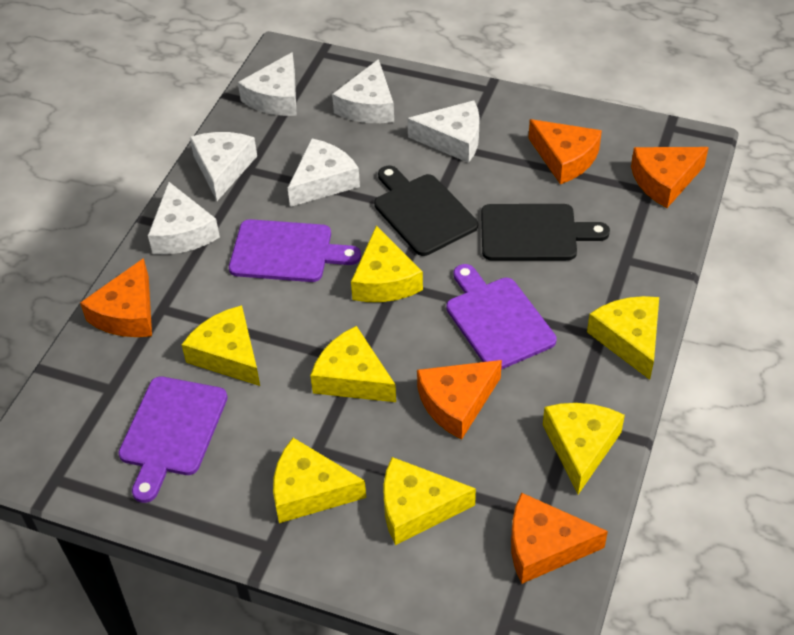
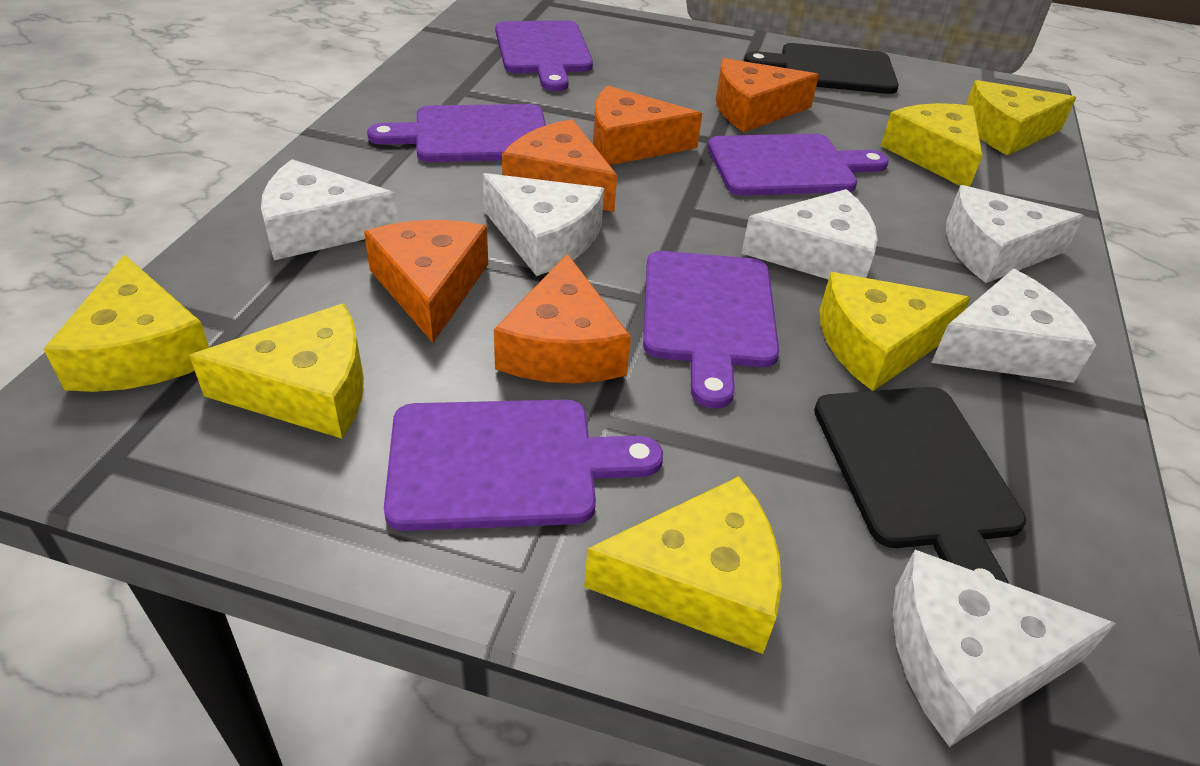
purple cutting board: 3 -> 5
yellow cheese: 7 -> 6

